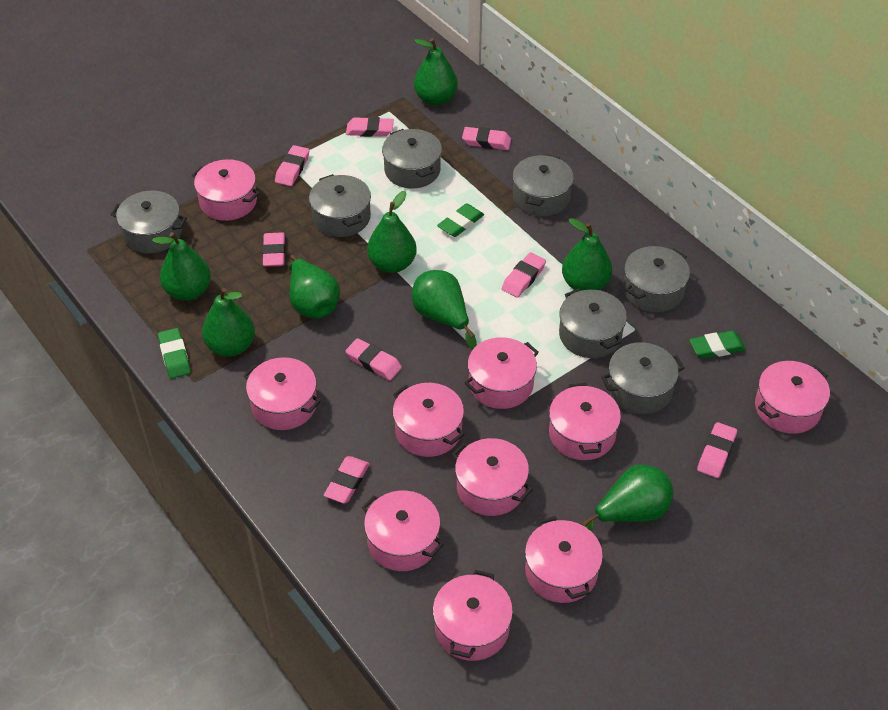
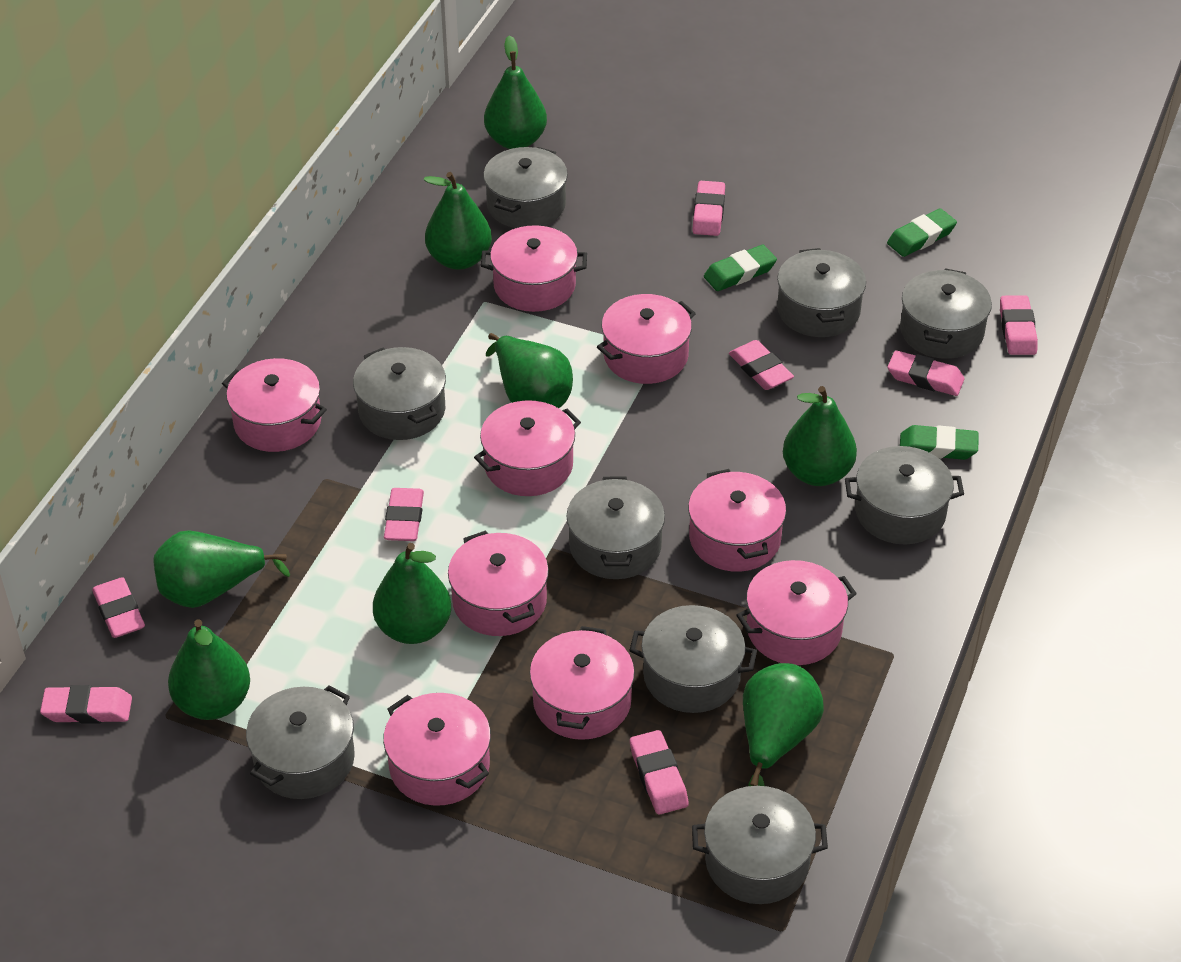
grey pot: 7 -> 9
pink pot: 10 -> 9

